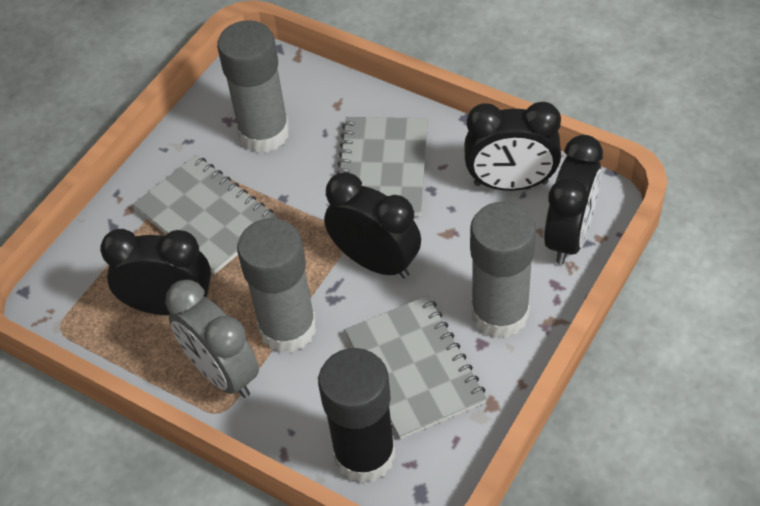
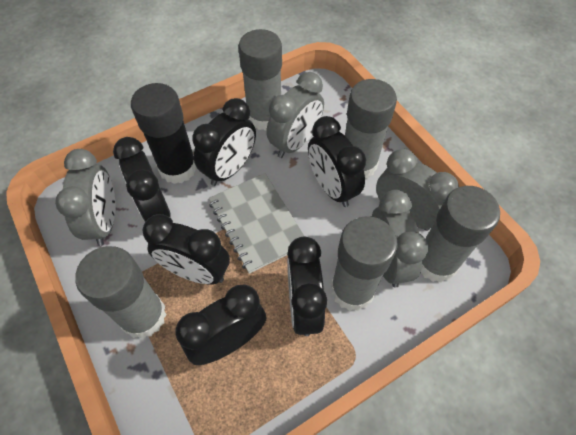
black clock: 4 -> 6
grey clock: 1 -> 4
grey glue stick: 3 -> 5
grey notebook: 3 -> 1

